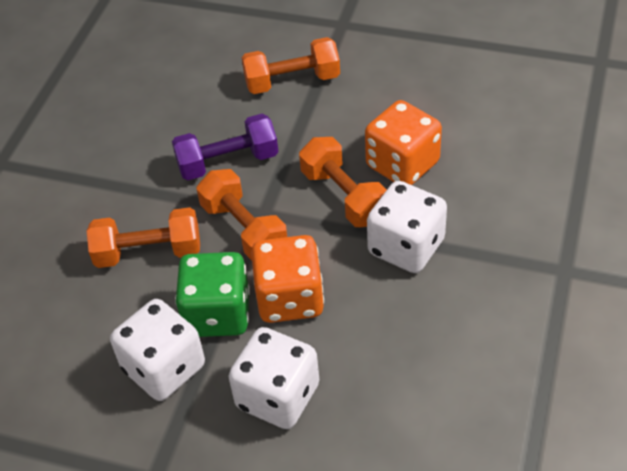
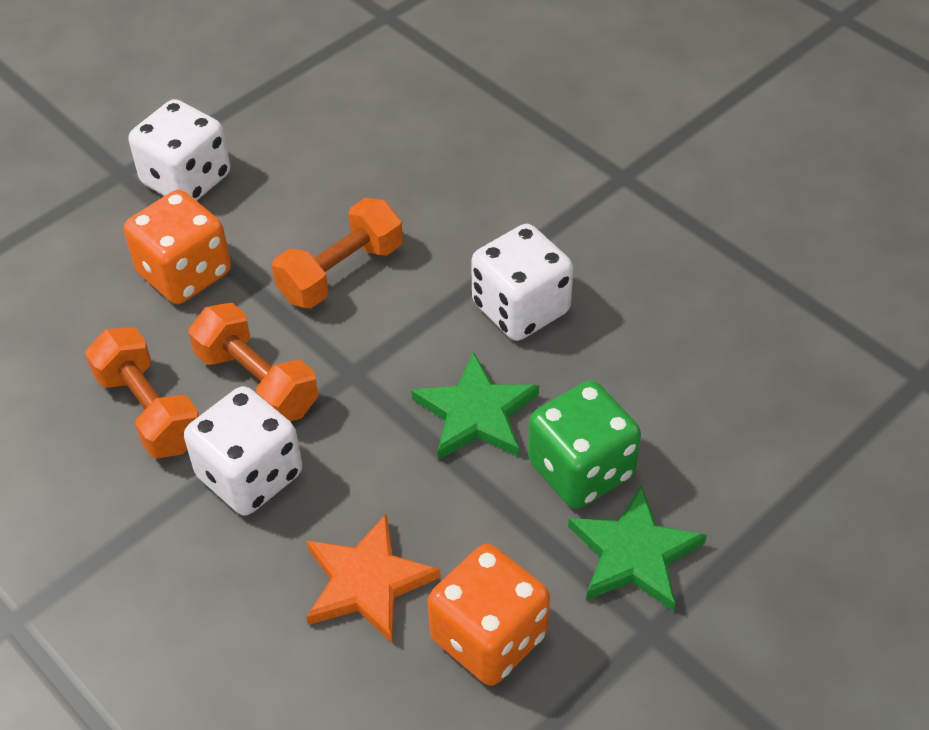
green star: 0 -> 2
orange dumbbell: 4 -> 3
orange star: 0 -> 1
purple dumbbell: 1 -> 0

